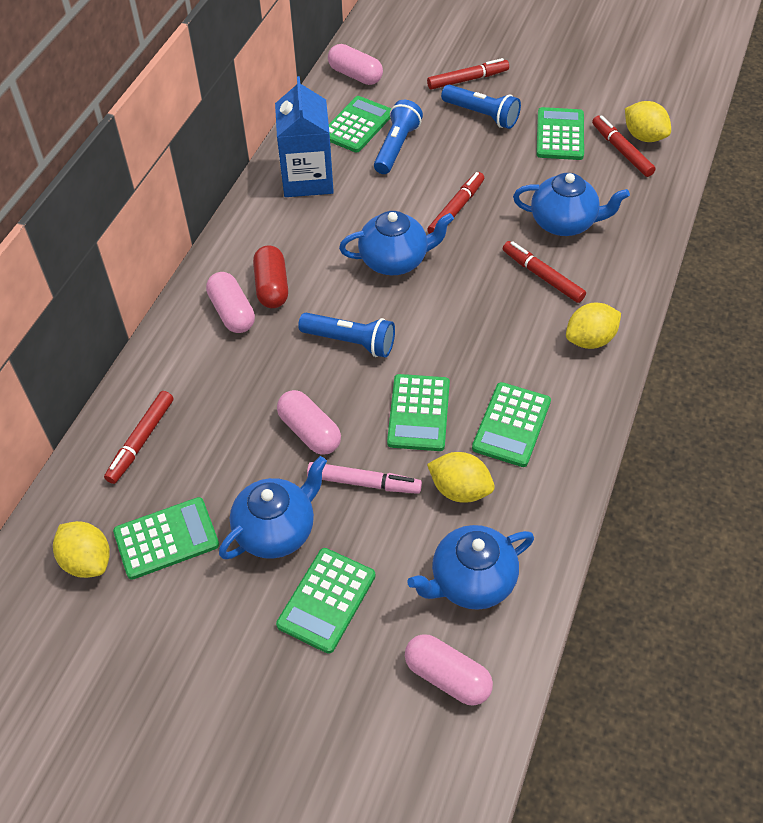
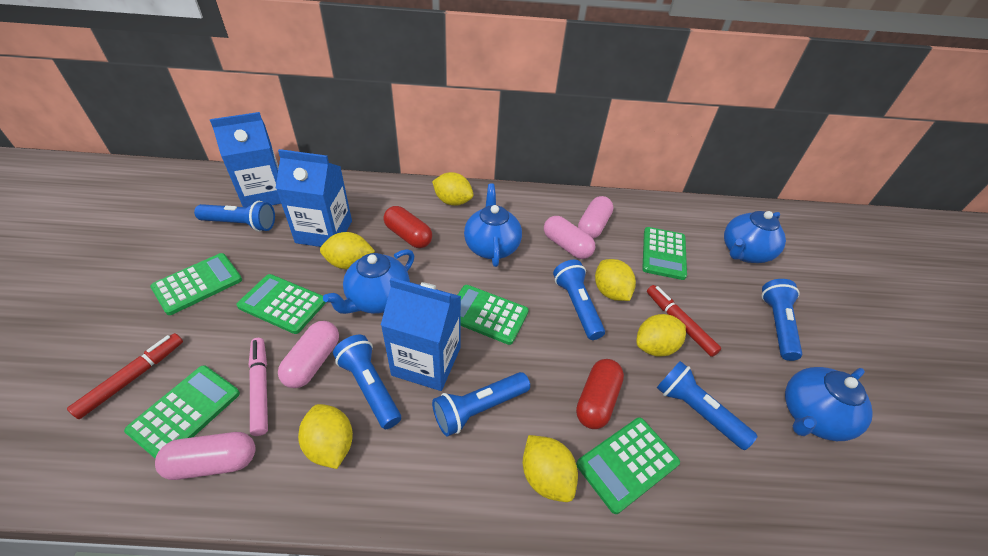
blue carton: 1 -> 3
blue flashlight: 3 -> 6
red capsule: 1 -> 2
red marker: 5 -> 2
yellow lemon: 4 -> 6

